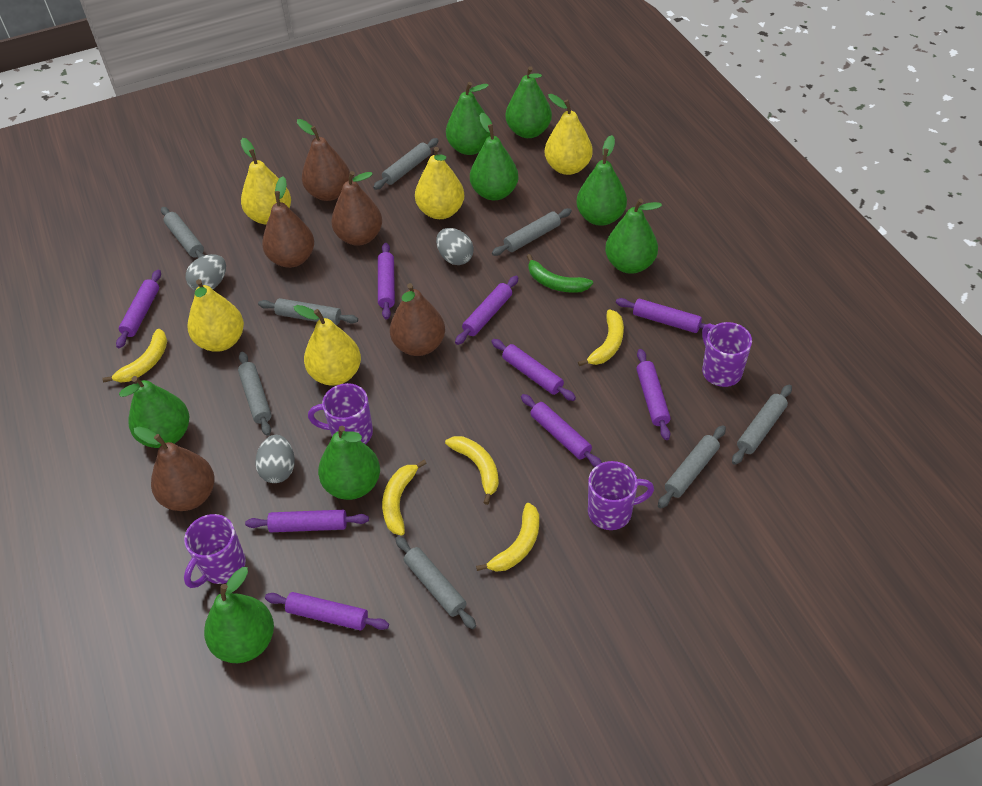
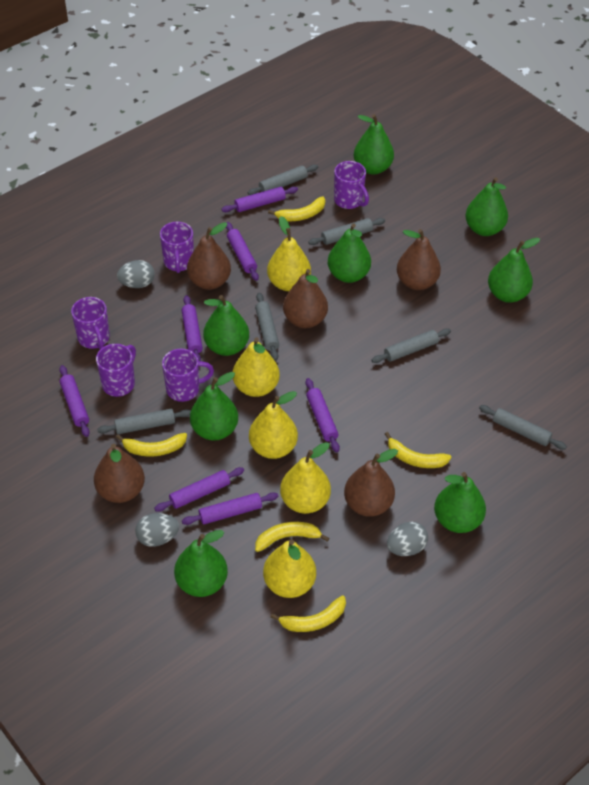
green banana: 1 -> 0
grey rolling pin: 8 -> 6
purple mug: 4 -> 5
purple rolling pin: 9 -> 7

